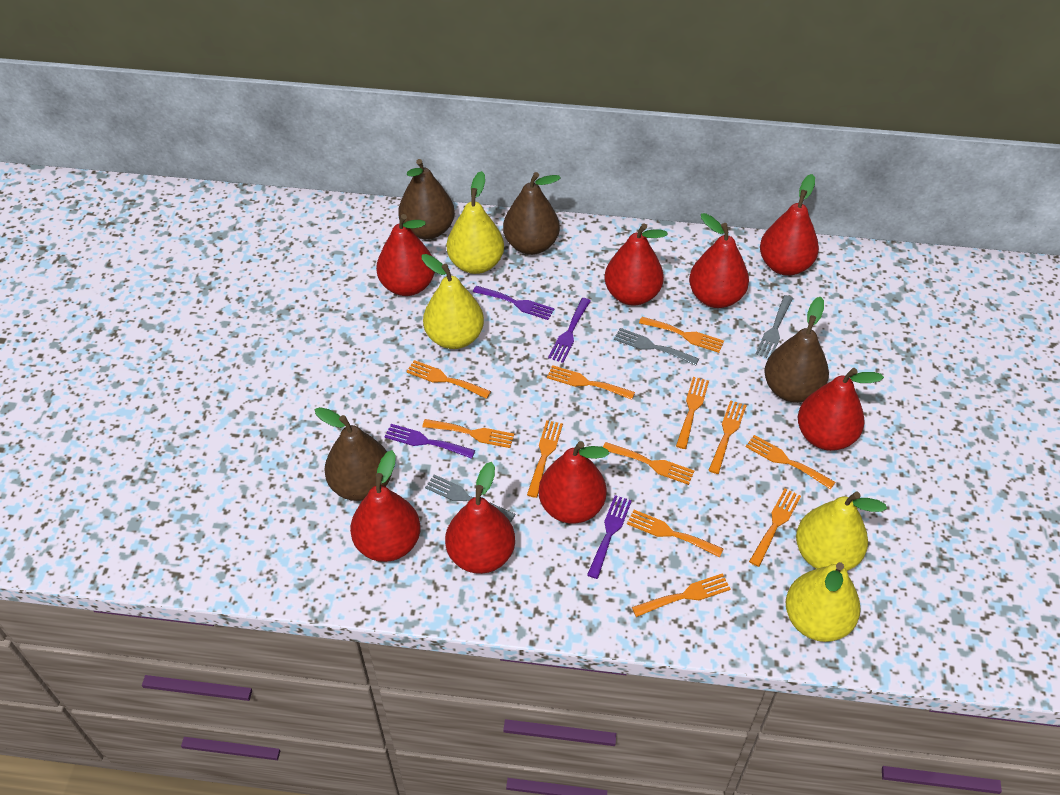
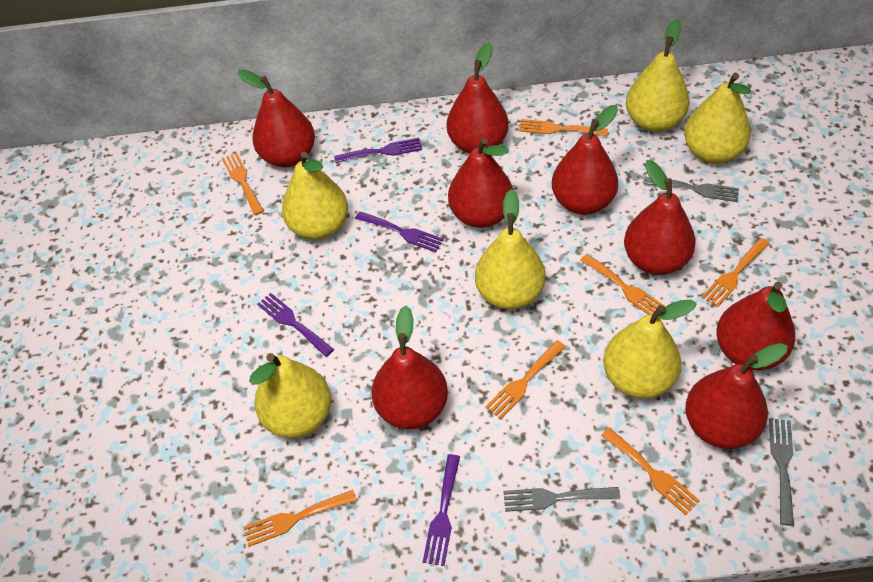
brown pear: 4 -> 0
orange fork: 12 -> 7
yellow pear: 4 -> 6

